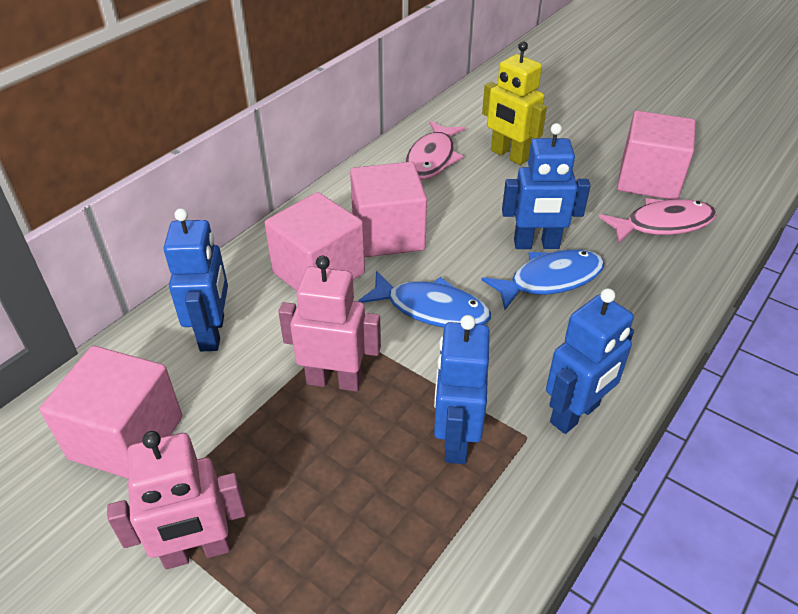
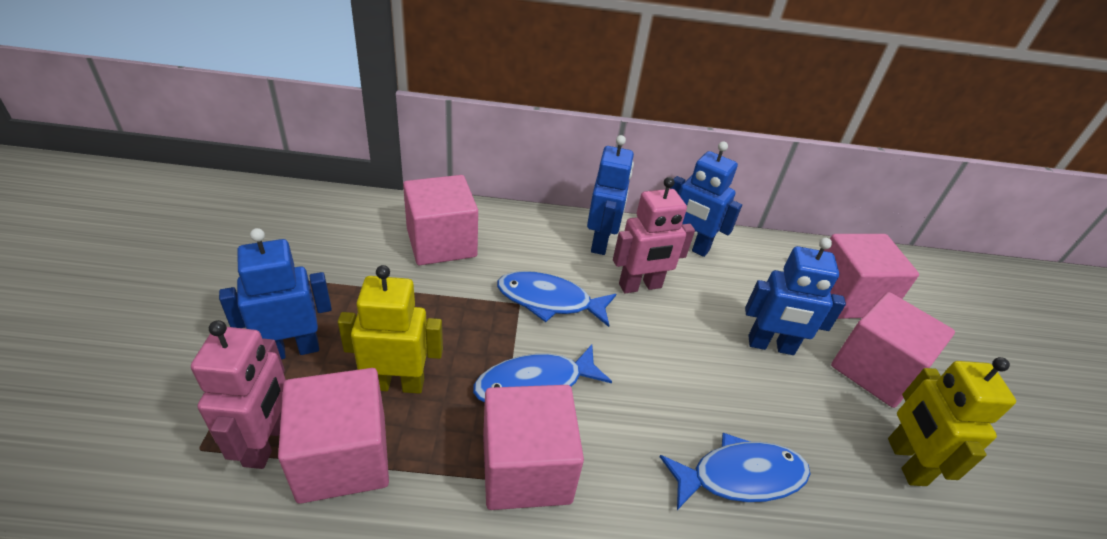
blue fish: 2 -> 3
pink cube: 4 -> 5
pink fish: 2 -> 0
yellow robot: 1 -> 2

